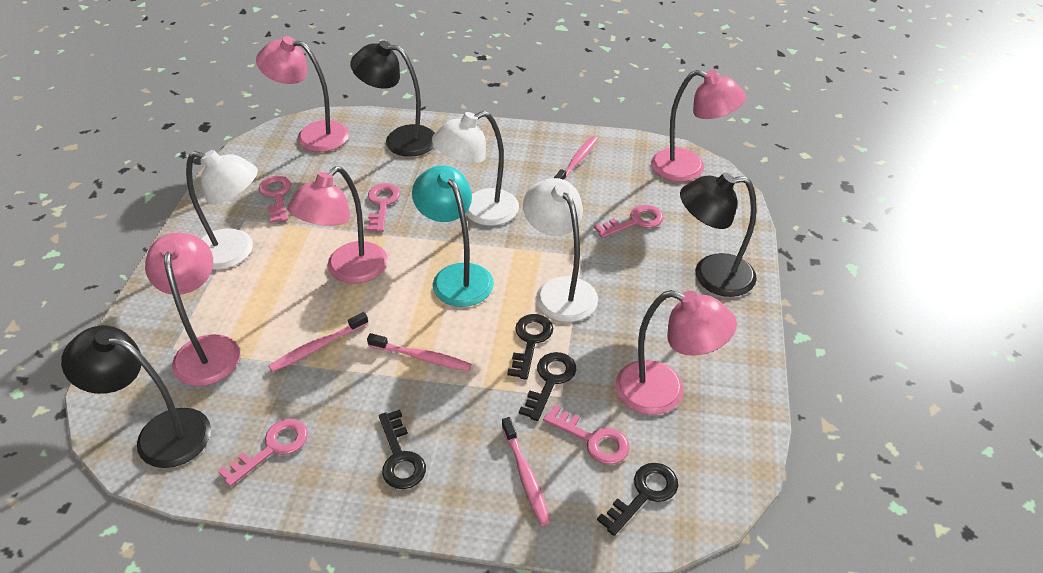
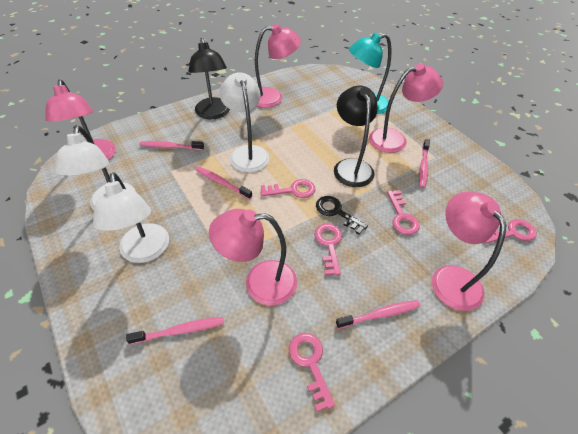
black key: 4 -> 1
black lamp: 3 -> 2
pink toothbrush: 4 -> 5

